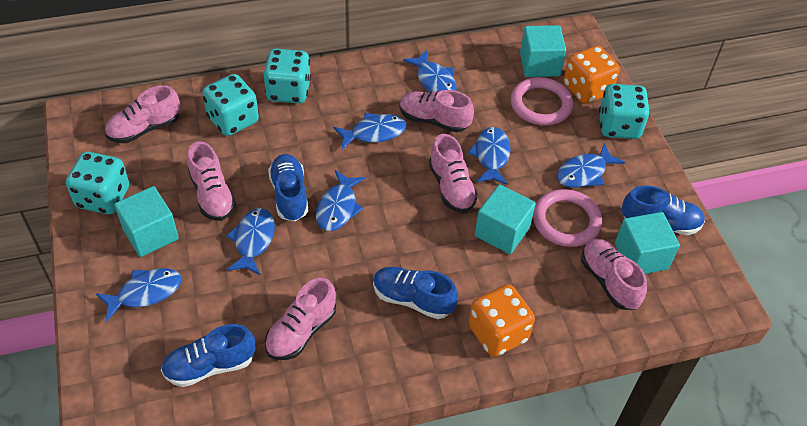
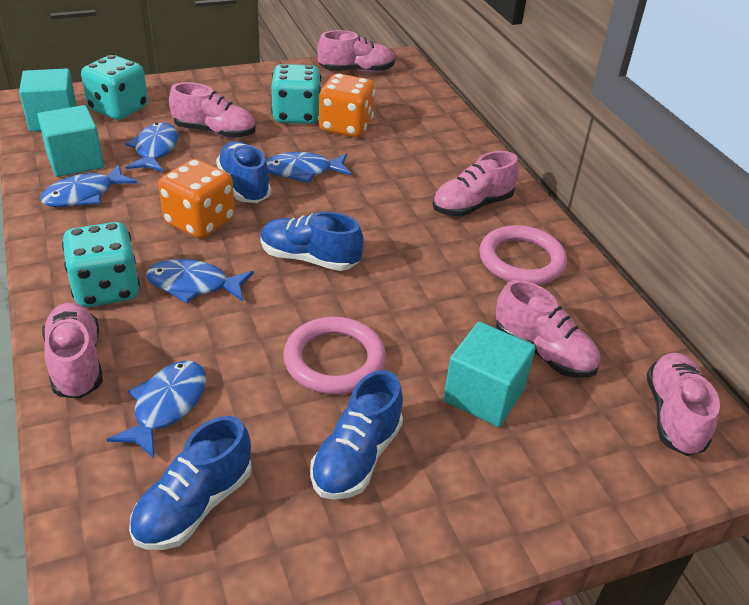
blue fish: 7 -> 5
turquoise cube: 4 -> 3
turquoise dice: 4 -> 3

